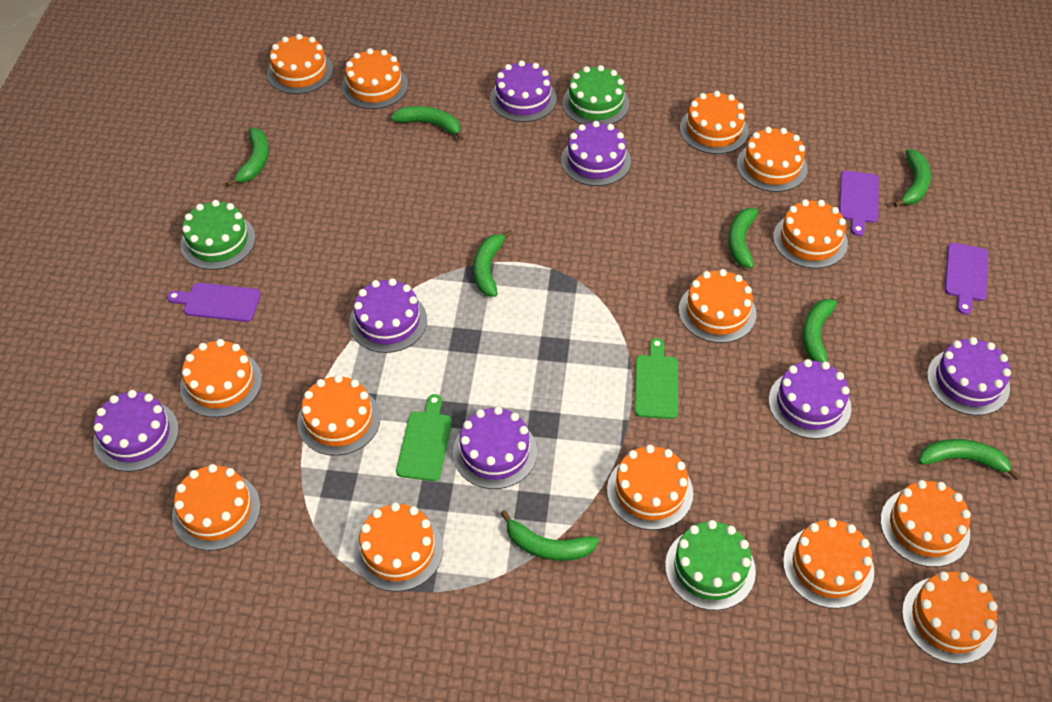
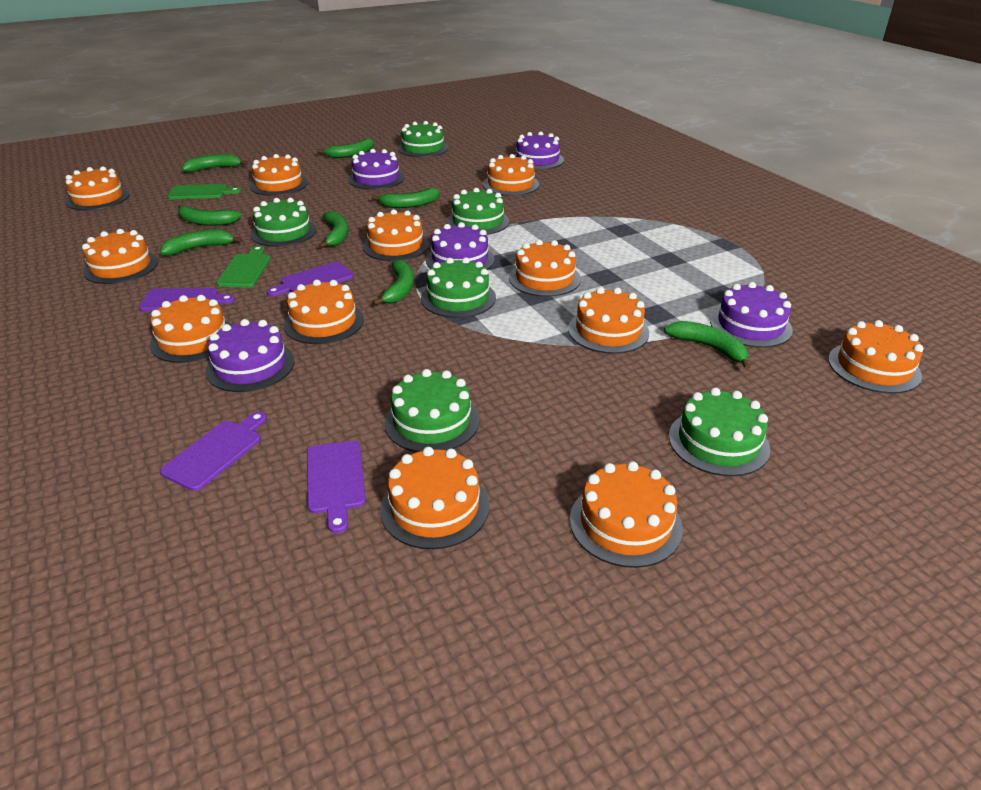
green cake: 3 -> 6
orange cake: 14 -> 12
purple cake: 7 -> 5
purple cutting board: 3 -> 4

